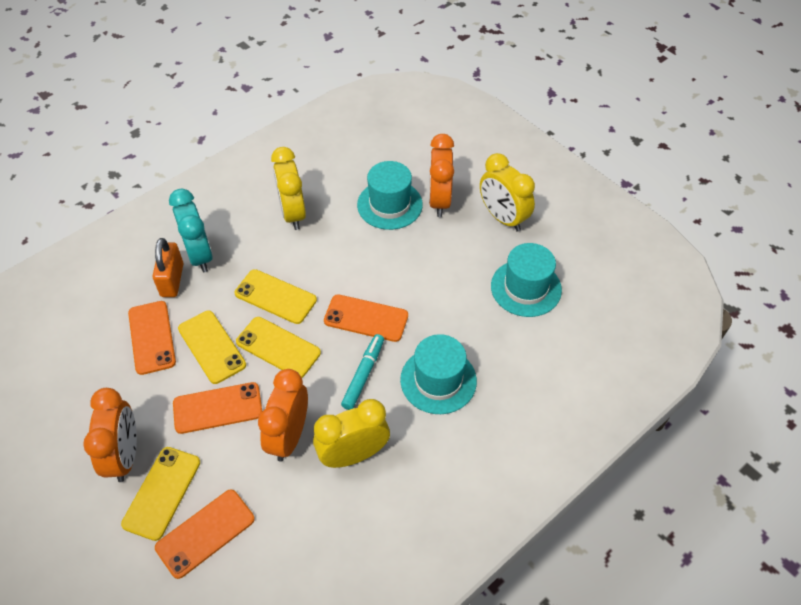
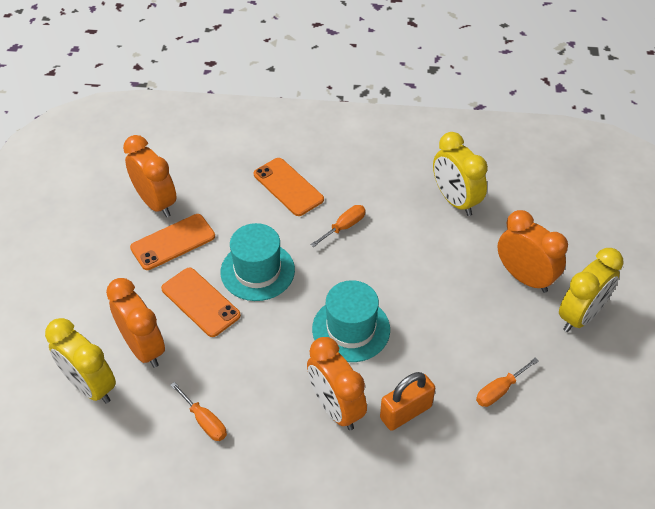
orange clock: 3 -> 4
orange phone: 4 -> 3
orange screwdriver: 0 -> 3
turquoise clock: 1 -> 0
turquoise hat: 3 -> 2
turquoise marker: 1 -> 0
yellow phone: 4 -> 0

